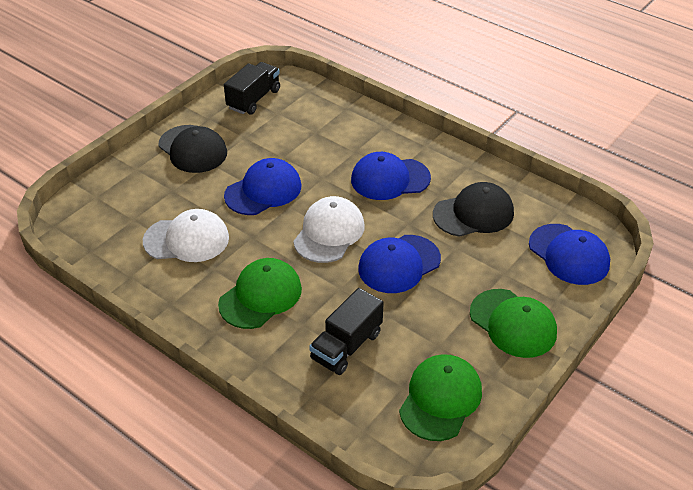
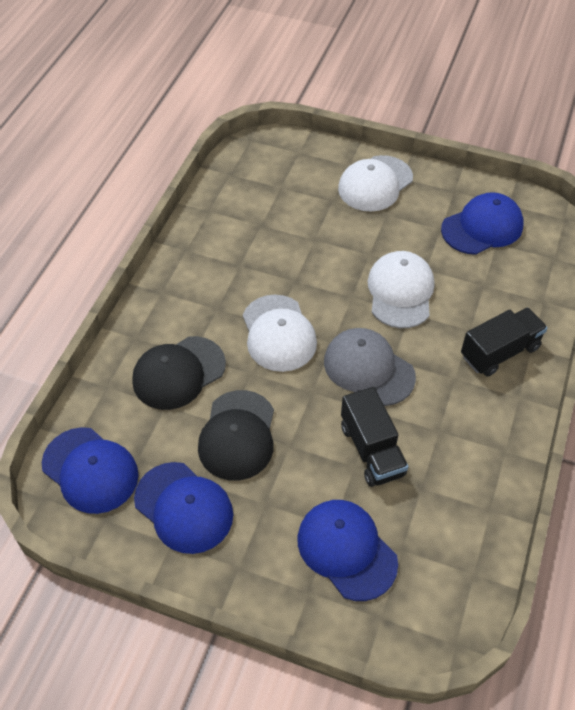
green cap: 3 -> 0
grey cap: 0 -> 1
white cap: 2 -> 3

